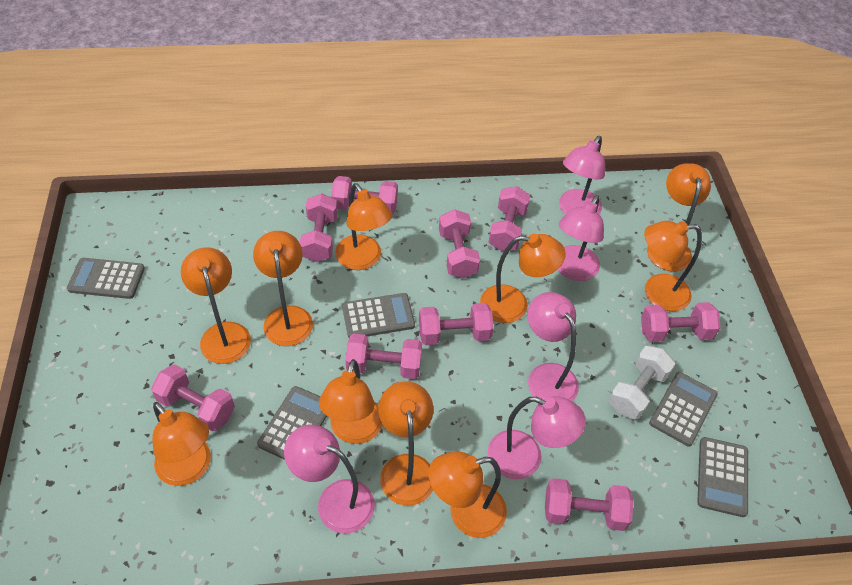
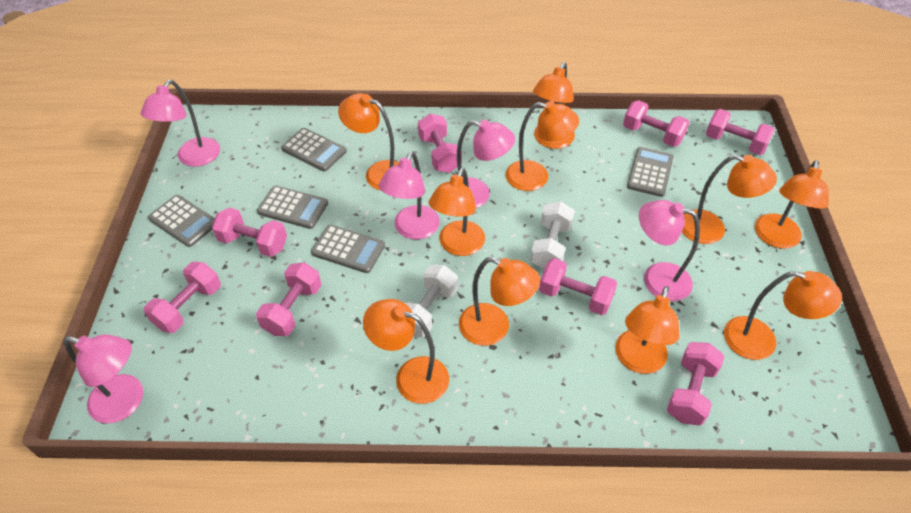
pink dumbbell: 9 -> 8
white dumbbell: 1 -> 2

